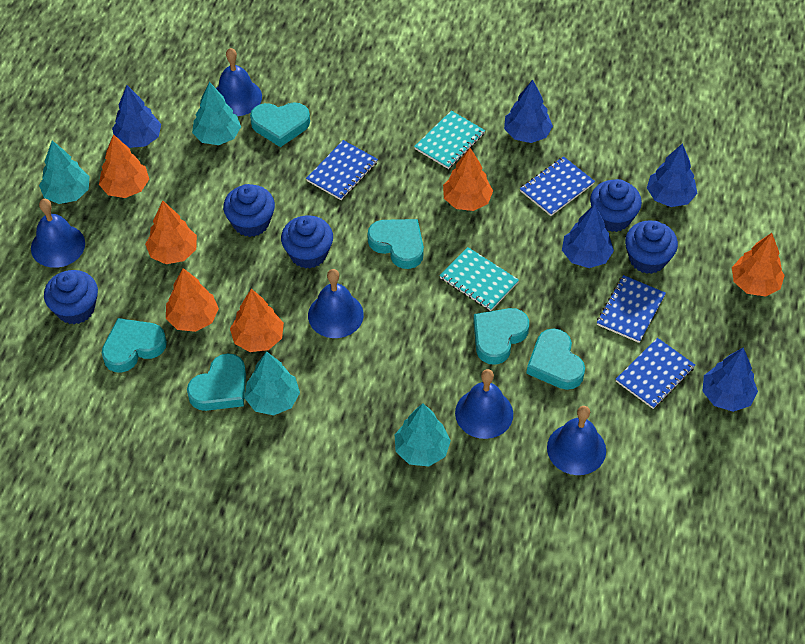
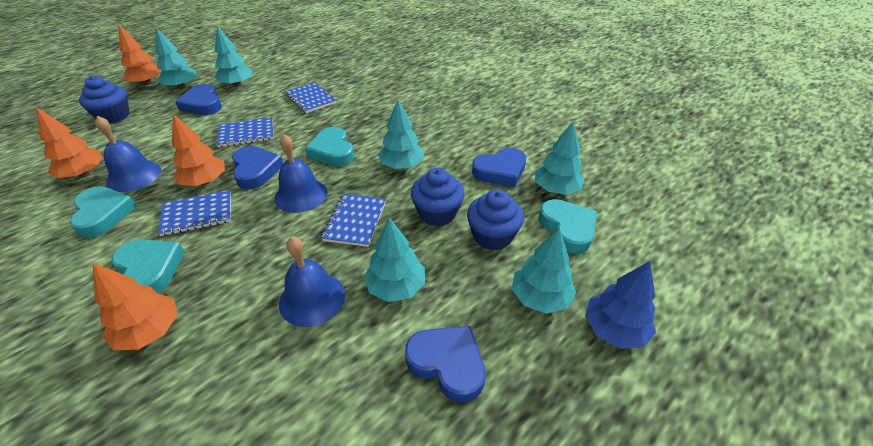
blue bell: 5 -> 3
blue cupcake: 5 -> 3
blue heart: 0 -> 4
blue tree: 5 -> 1
orange tree: 6 -> 4
turquoise heart: 6 -> 4
turquoise notebook: 2 -> 0
turquoise tree: 4 -> 6

